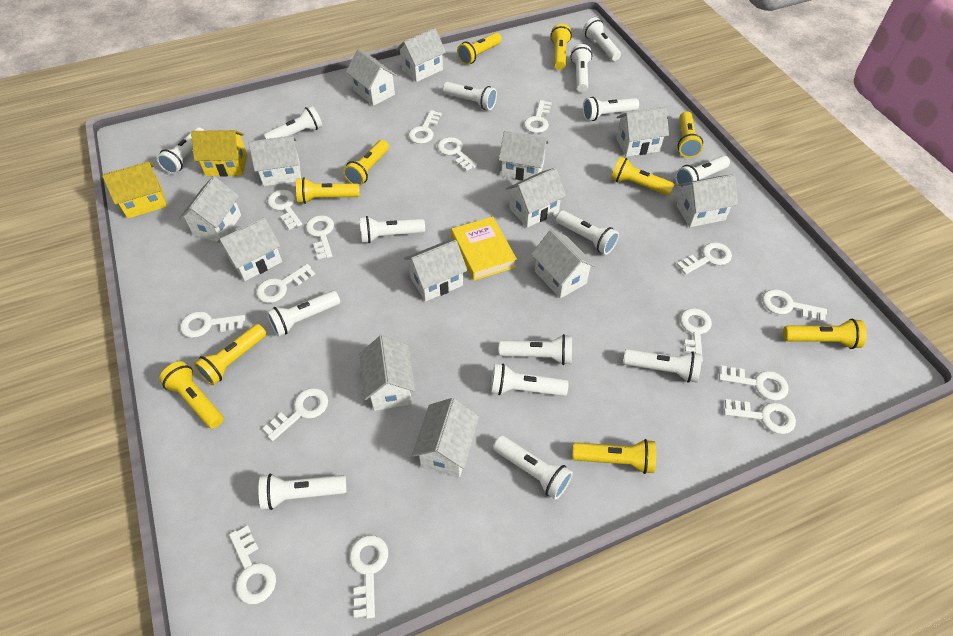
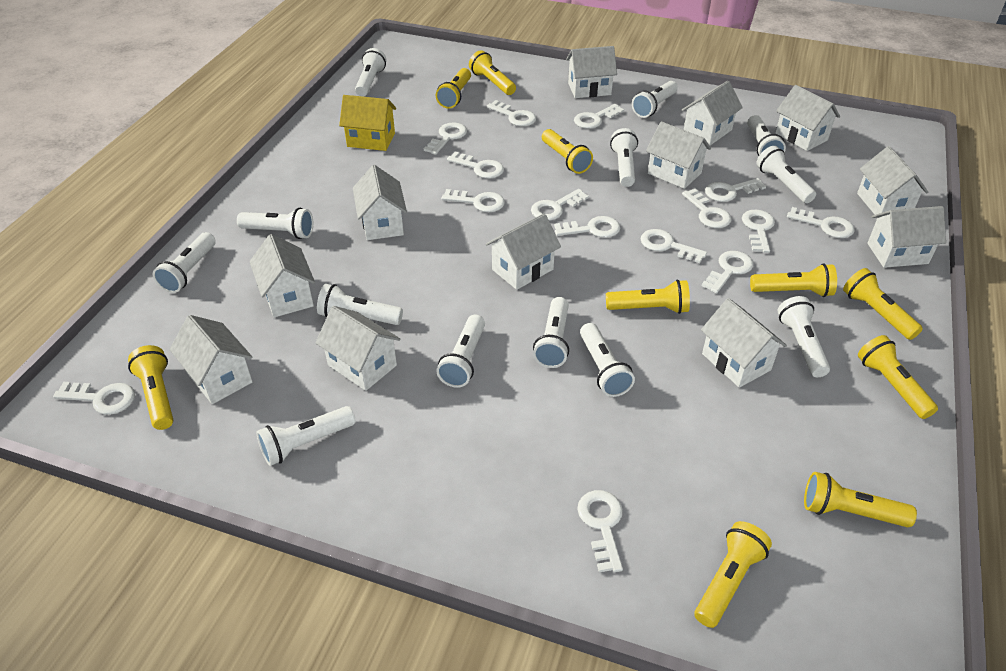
white flashlight: 15 -> 13
white house: 13 -> 12
yellow book: 1 -> 0
yellow house: 2 -> 1

